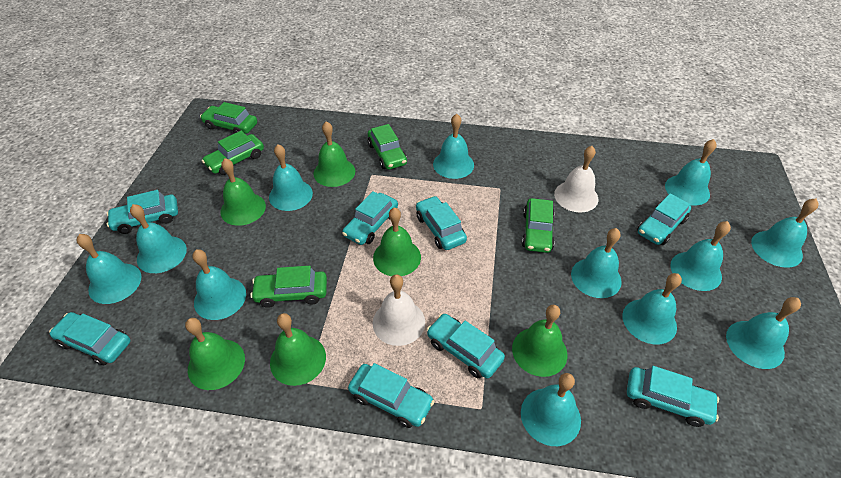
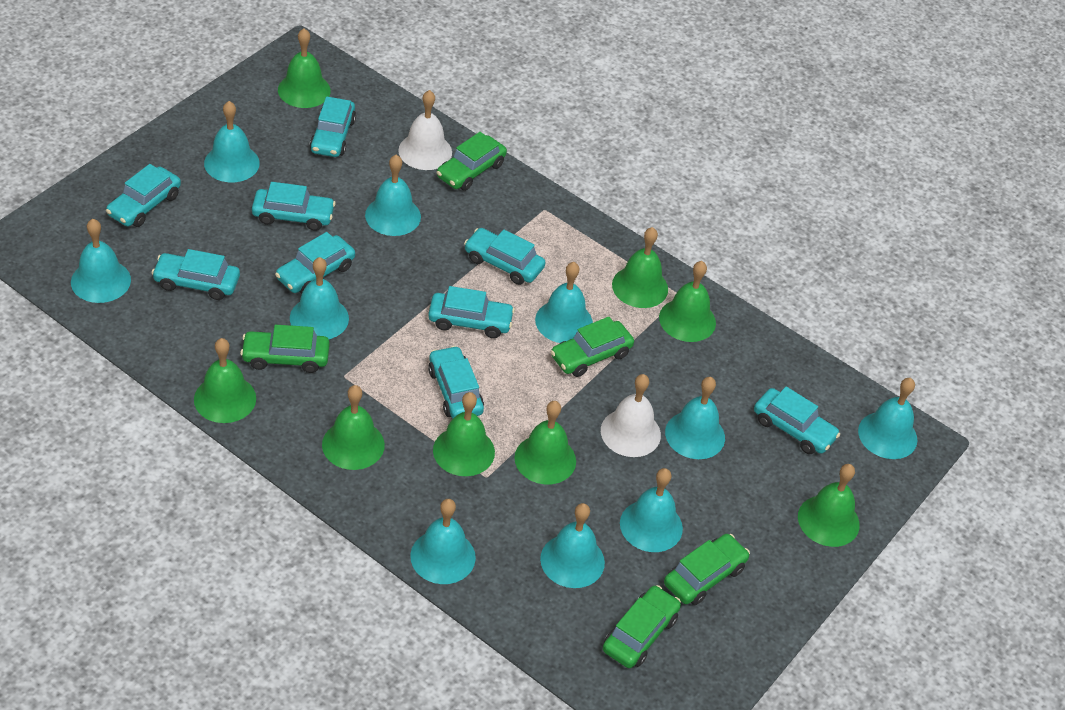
green bell: 6 -> 8
turquoise bell: 12 -> 10
turquoise car: 8 -> 9

